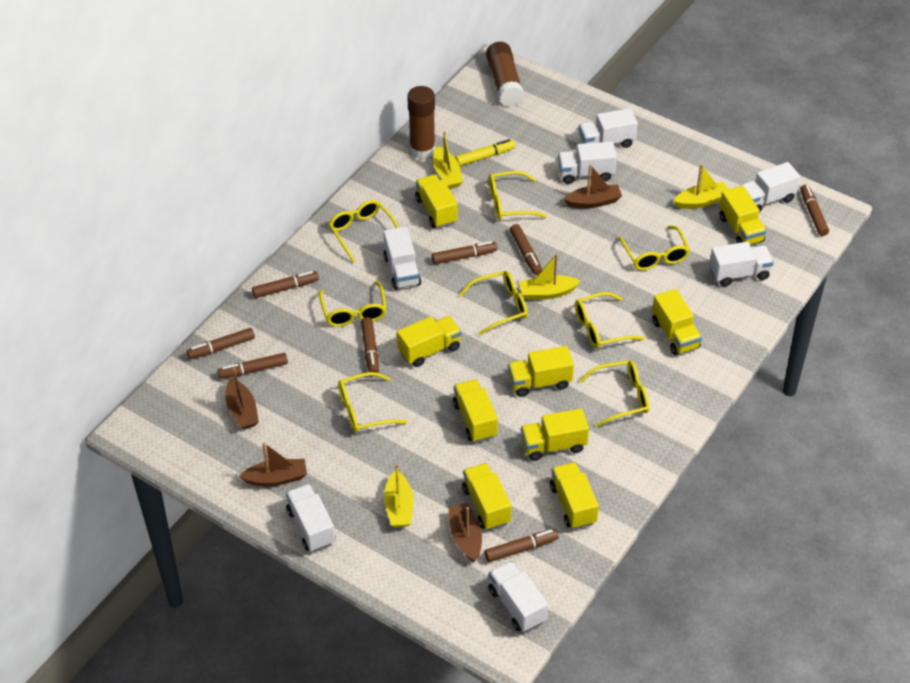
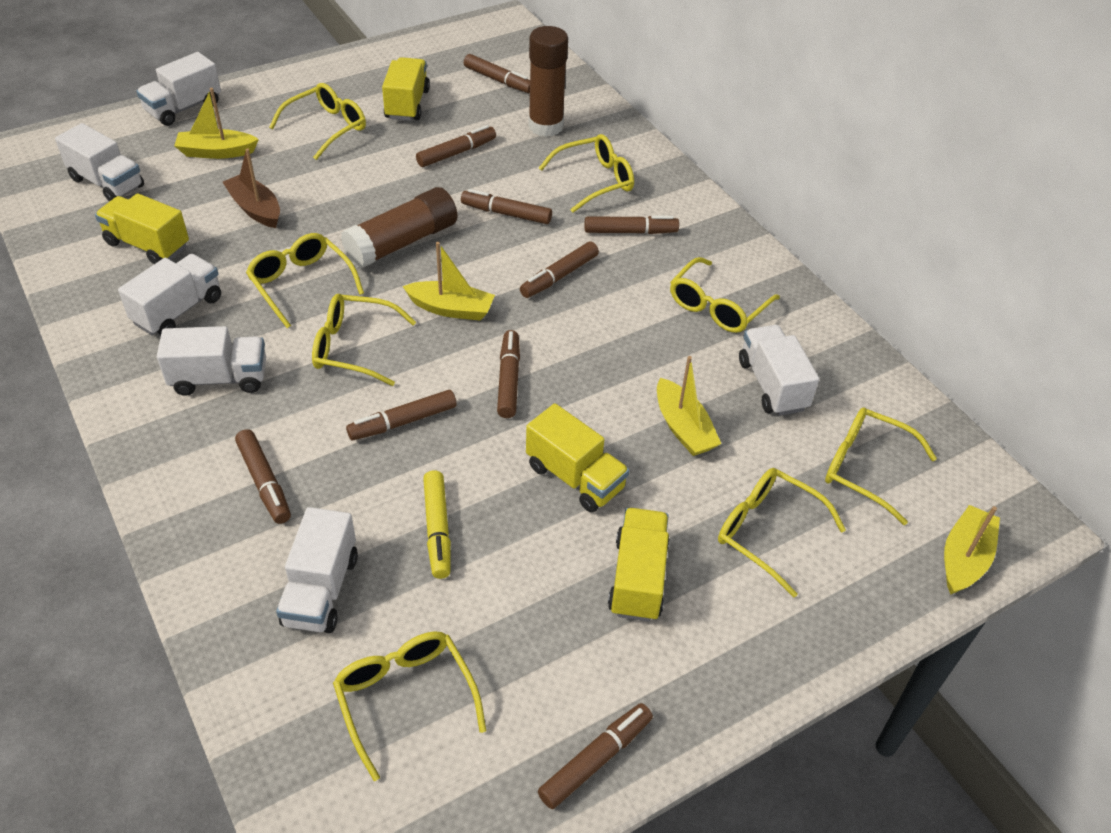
brown boat: 4 -> 1
brown marker: 8 -> 9
white truck: 7 -> 6
yellow truck: 9 -> 4

